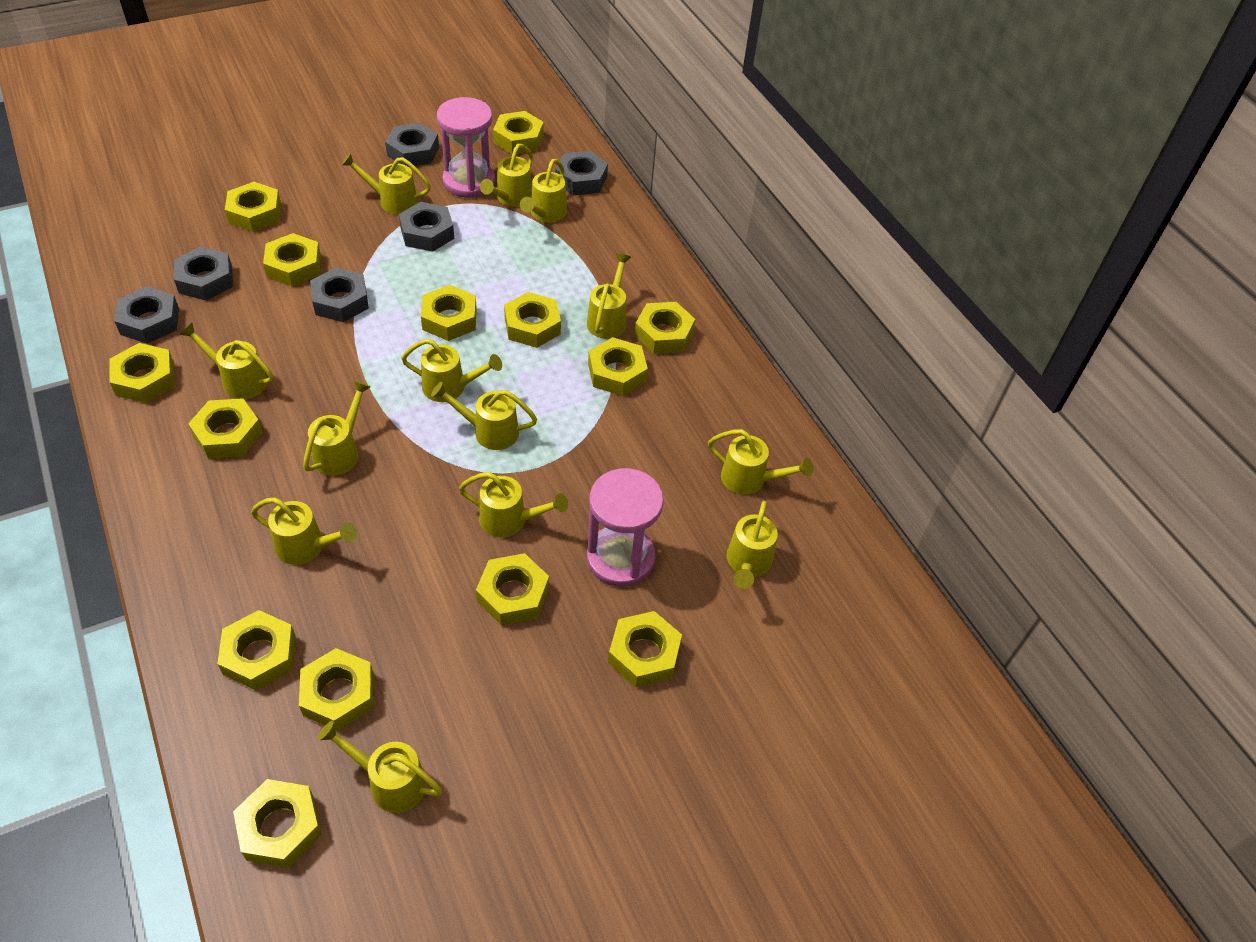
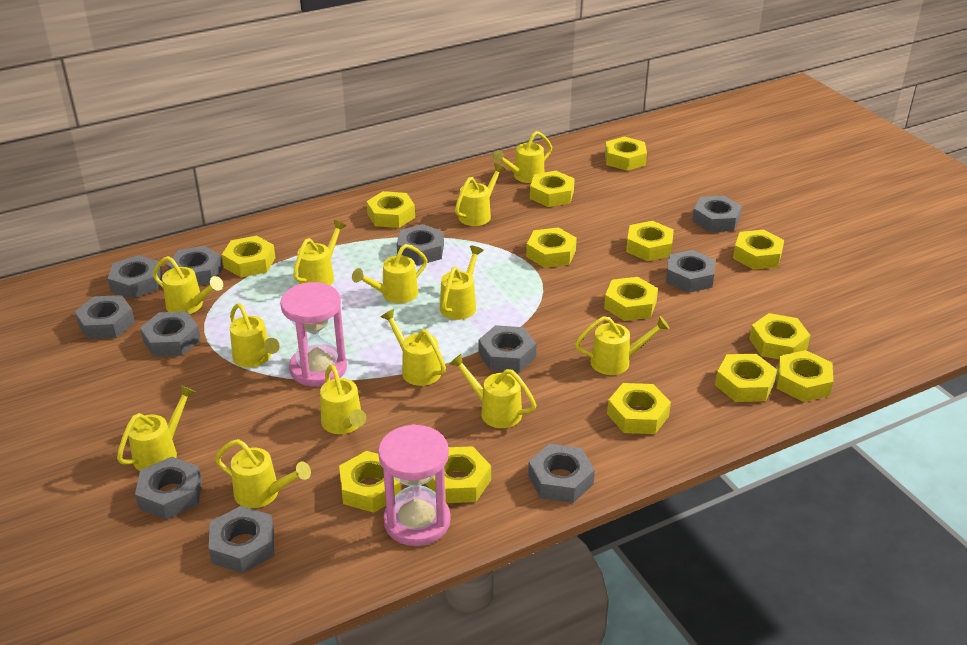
grey nut: 6 -> 11

